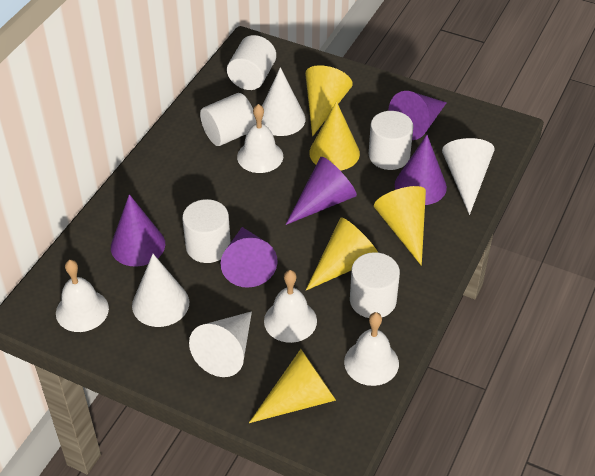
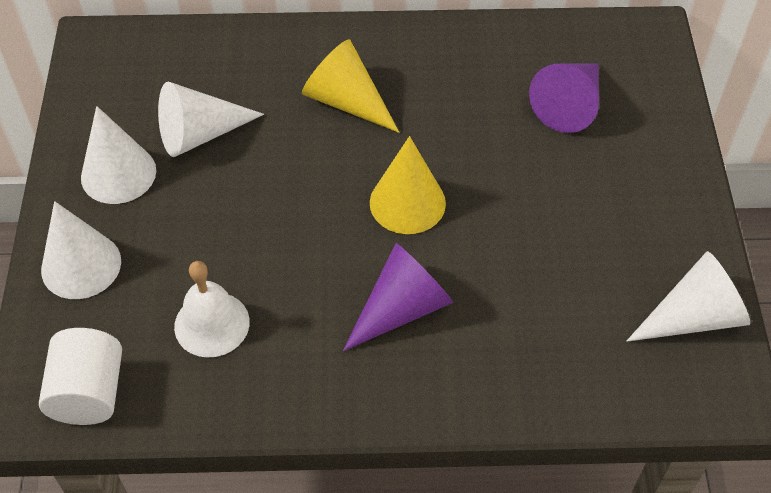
purple cone: 5 -> 2
white bell: 4 -> 1
white cylinder: 5 -> 1
yellow cone: 5 -> 2

